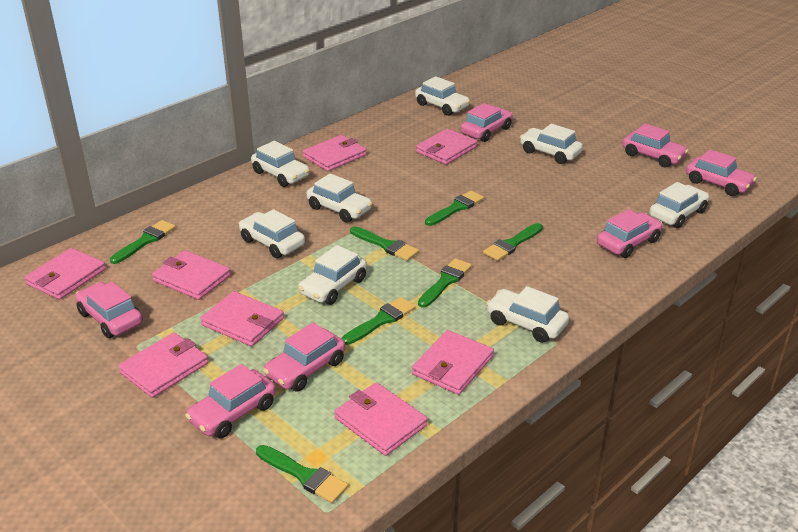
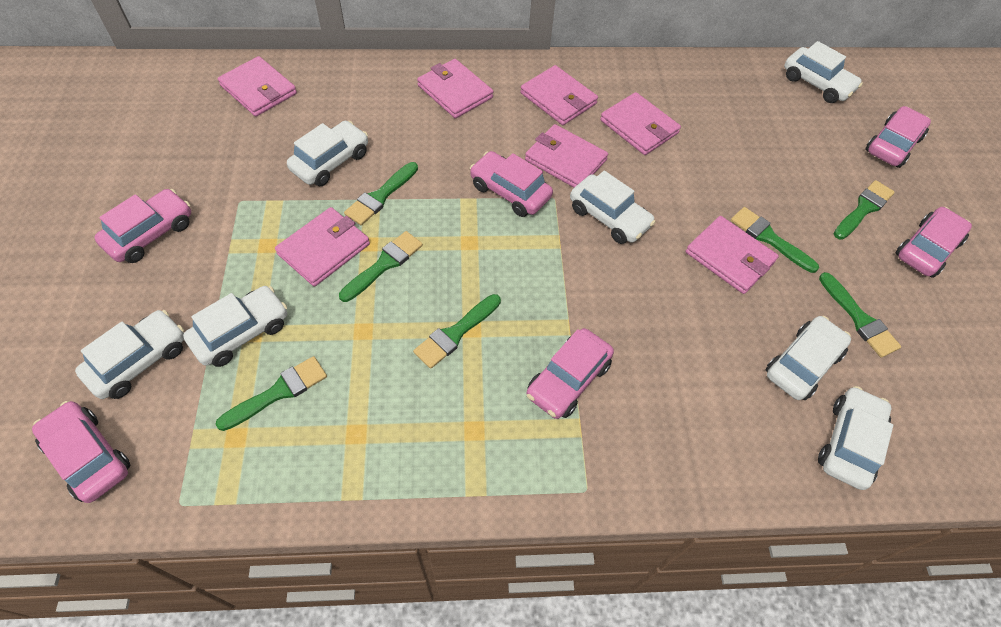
pink car: 7 -> 6
pink wallet: 8 -> 7
white car: 8 -> 7

